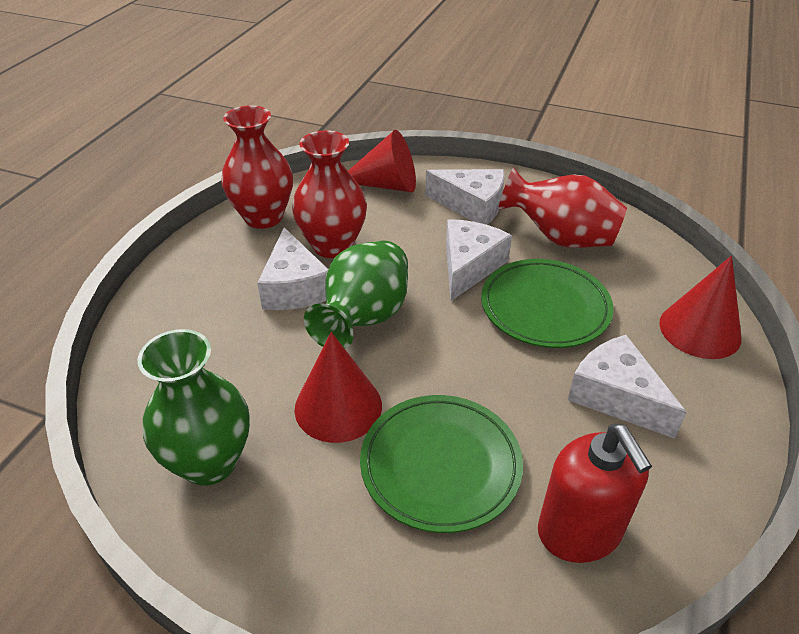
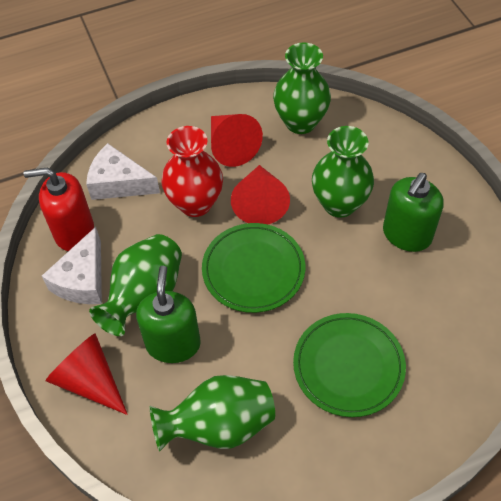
green soap dispenser: 0 -> 2
green vase: 2 -> 4
red vase: 3 -> 1
white cheese: 4 -> 2

